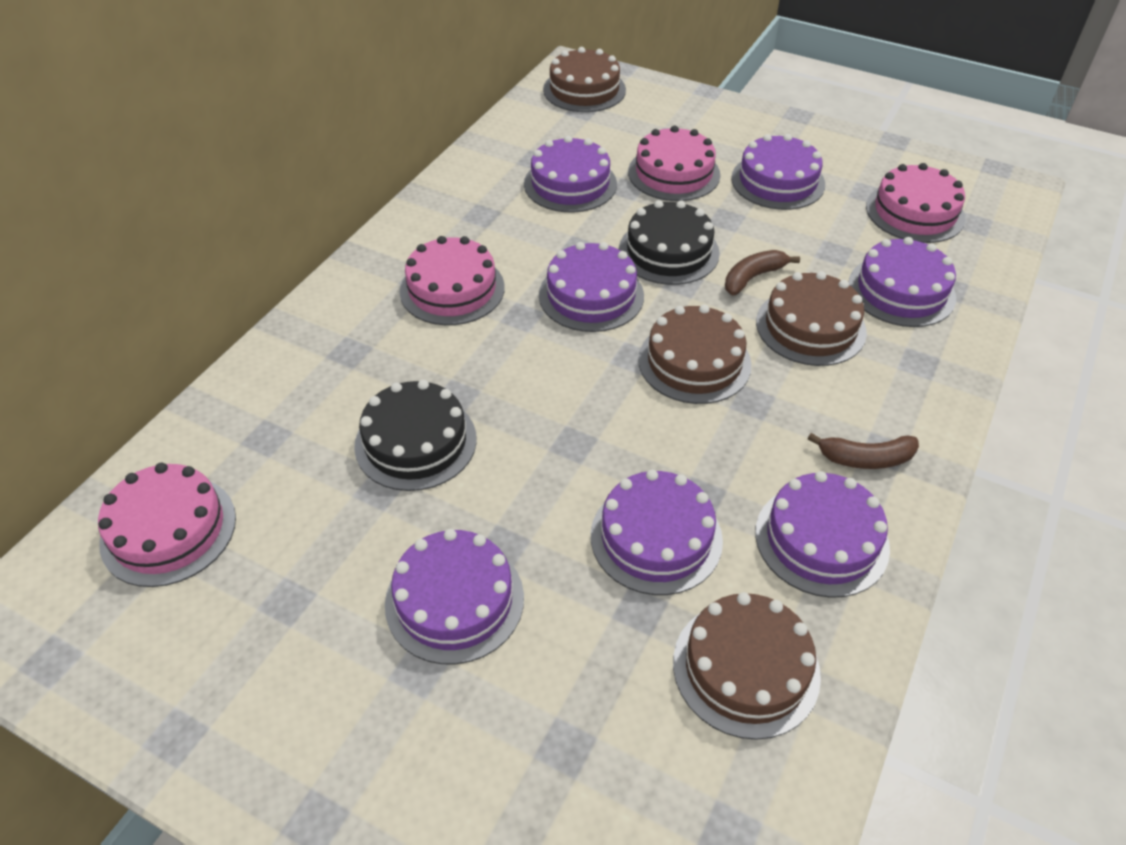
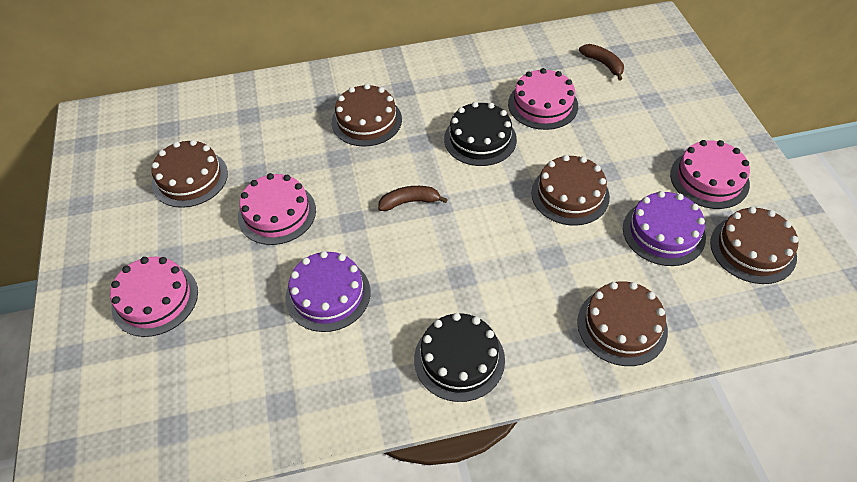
brown cake: 4 -> 5
purple cake: 7 -> 2

